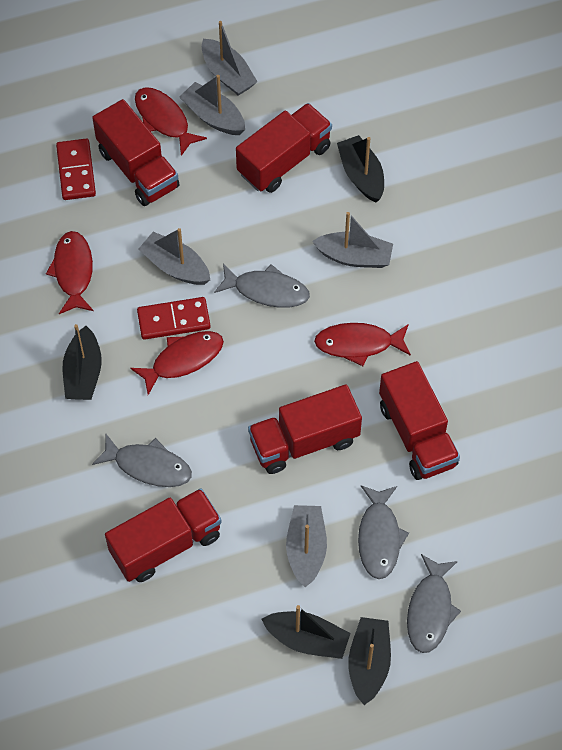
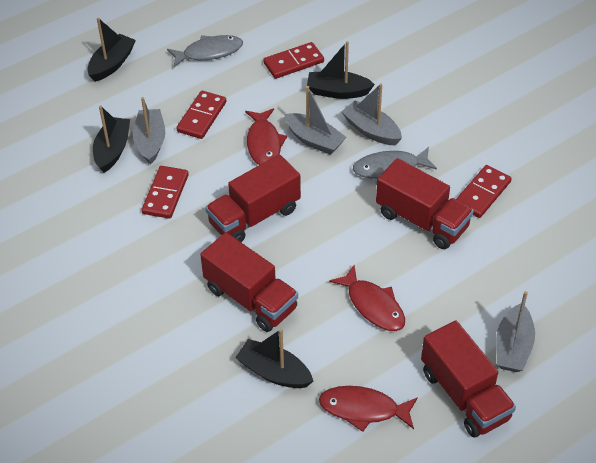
grey boat: 5 -> 4
grey fish: 4 -> 2
red domino: 2 -> 4
red fish: 4 -> 3
red truck: 5 -> 4

